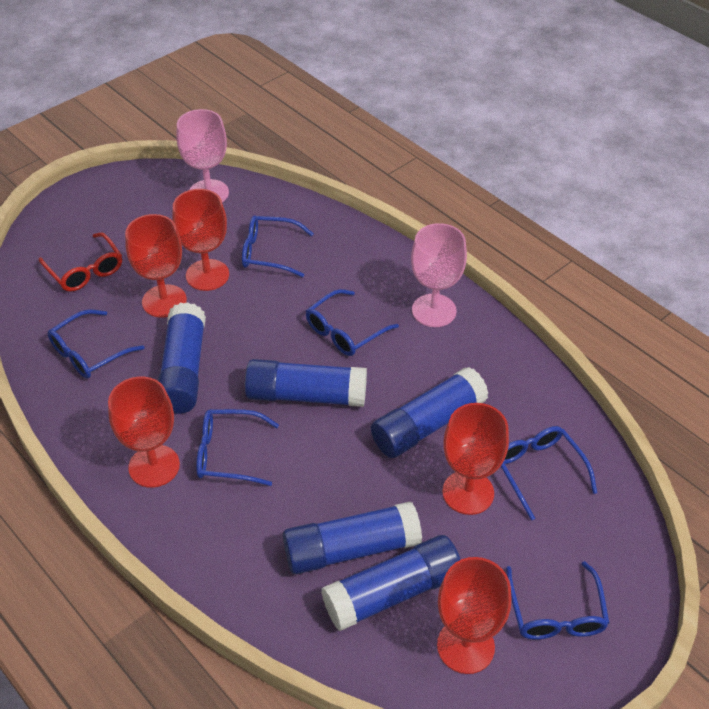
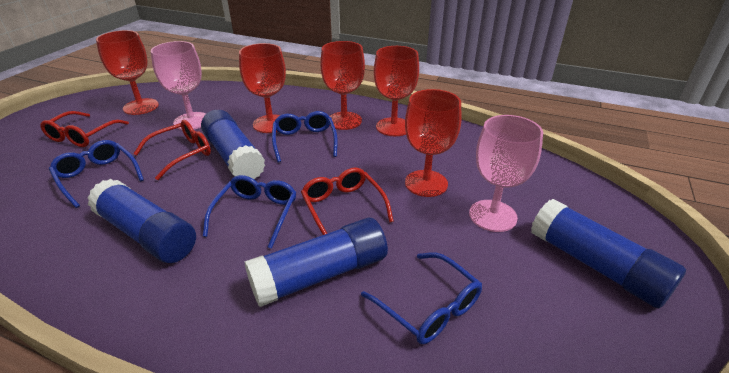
blue glasses: 6 -> 4
blue glue stick: 5 -> 4
red glasses: 1 -> 3

